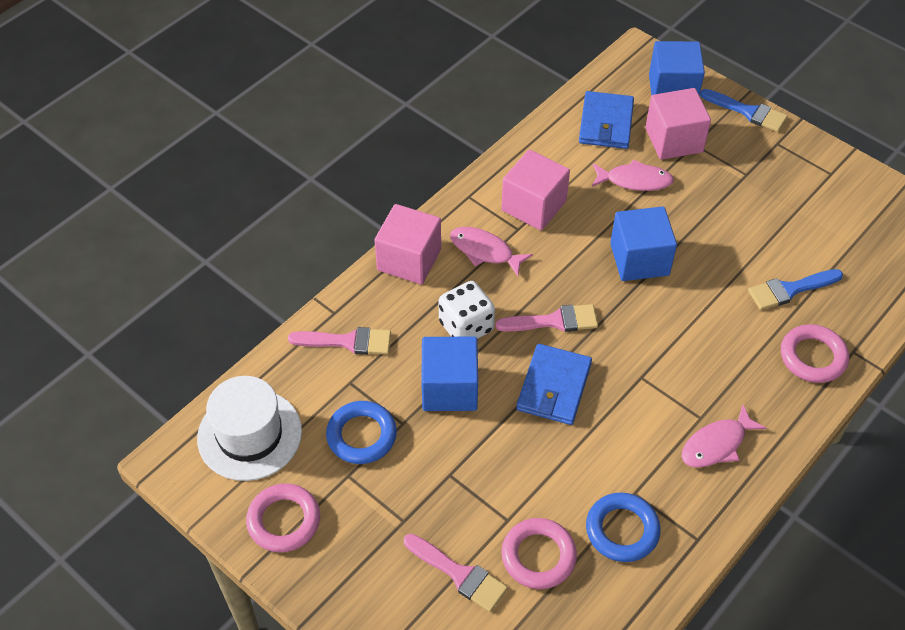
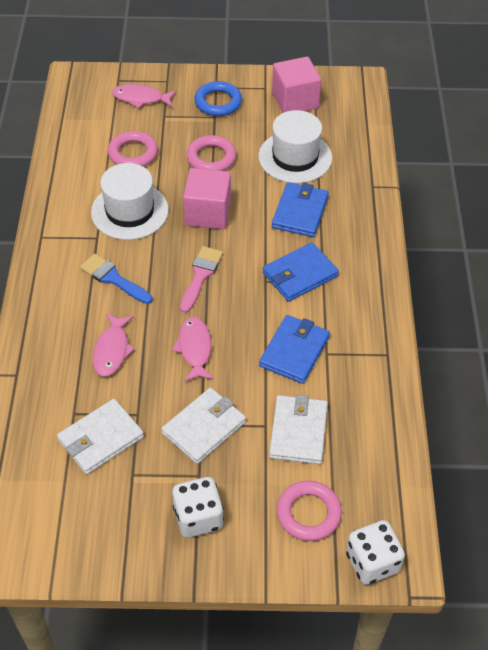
blue brush: 2 -> 1
blue cube: 3 -> 0
blue ring: 2 -> 1
blue wallet: 2 -> 3
pink brush: 3 -> 1
pink cube: 3 -> 2
white dice: 1 -> 2
white hat: 1 -> 2
white wallet: 0 -> 3

